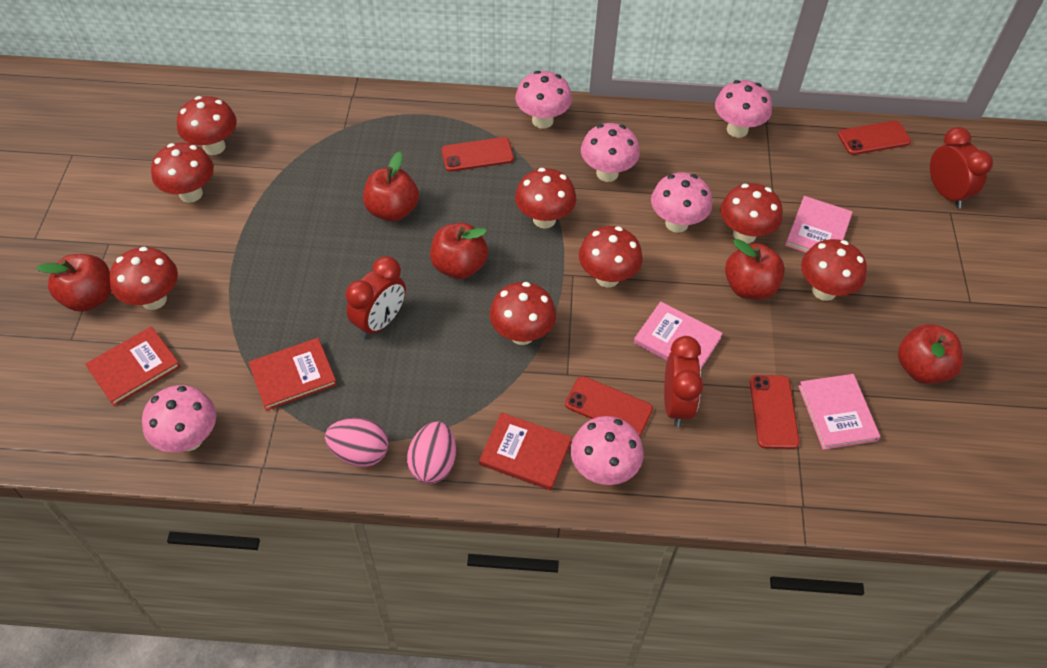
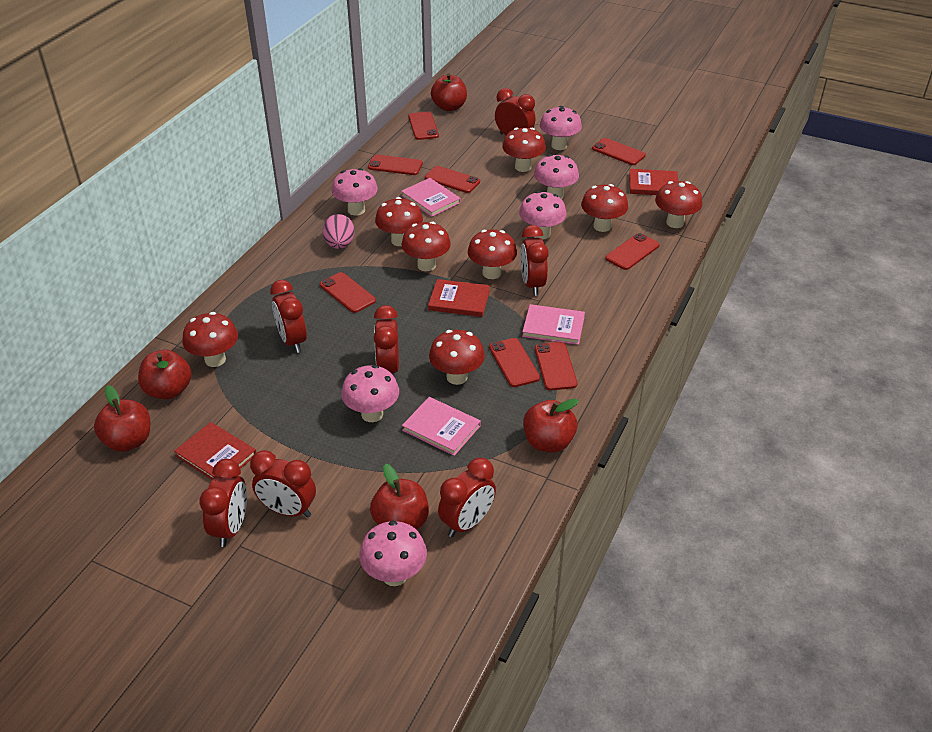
pink egg: 2 -> 1
red clock: 3 -> 7
red phone: 4 -> 8

